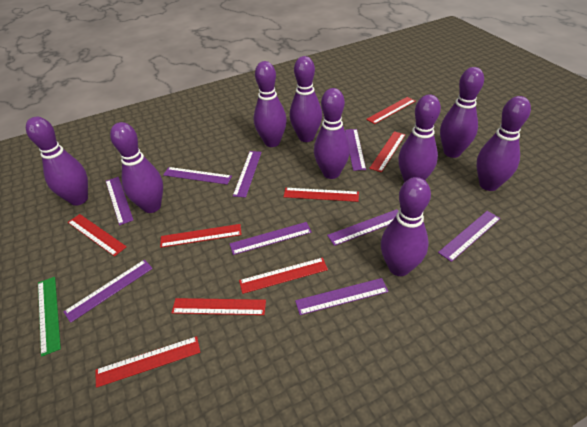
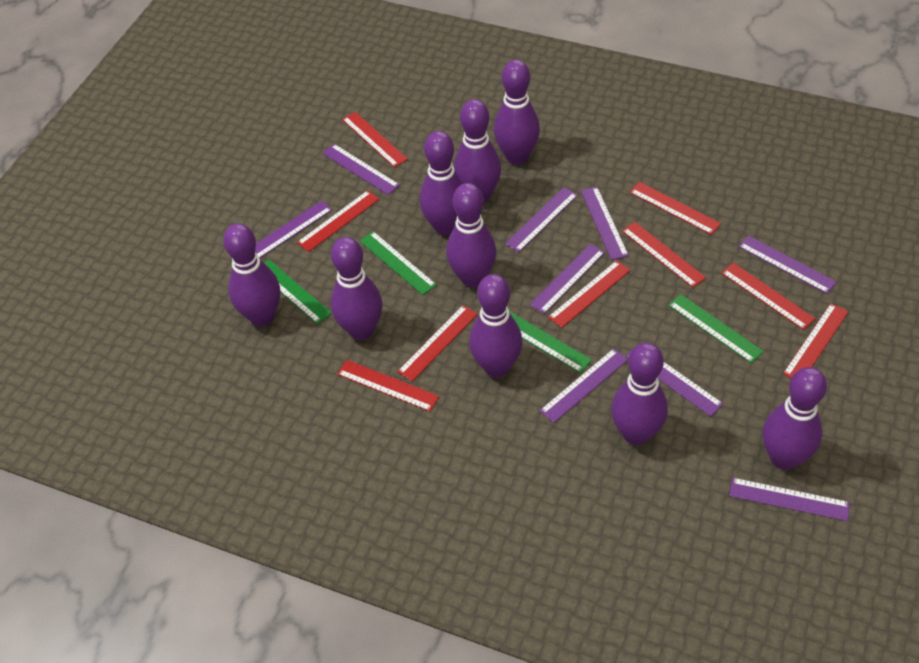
green ruler: 1 -> 4
red ruler: 8 -> 9

